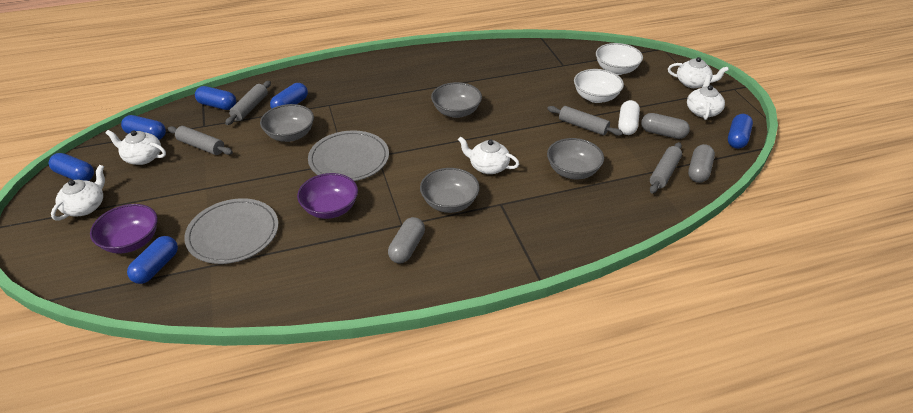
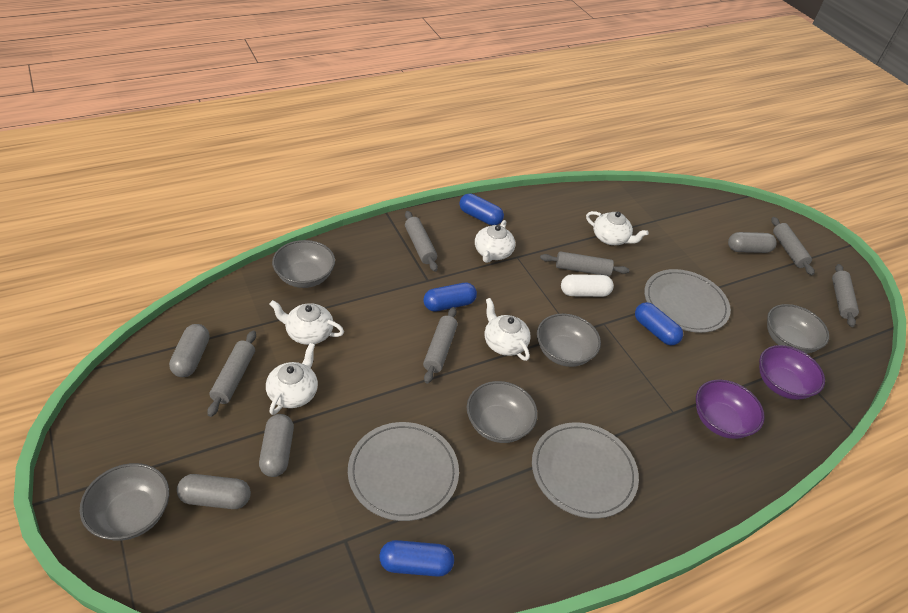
blue capsule: 6 -> 4
grey bowl: 4 -> 5
grey capsule: 3 -> 4
grey plate: 2 -> 3
grey rolling pin: 4 -> 6
white bowl: 2 -> 0

